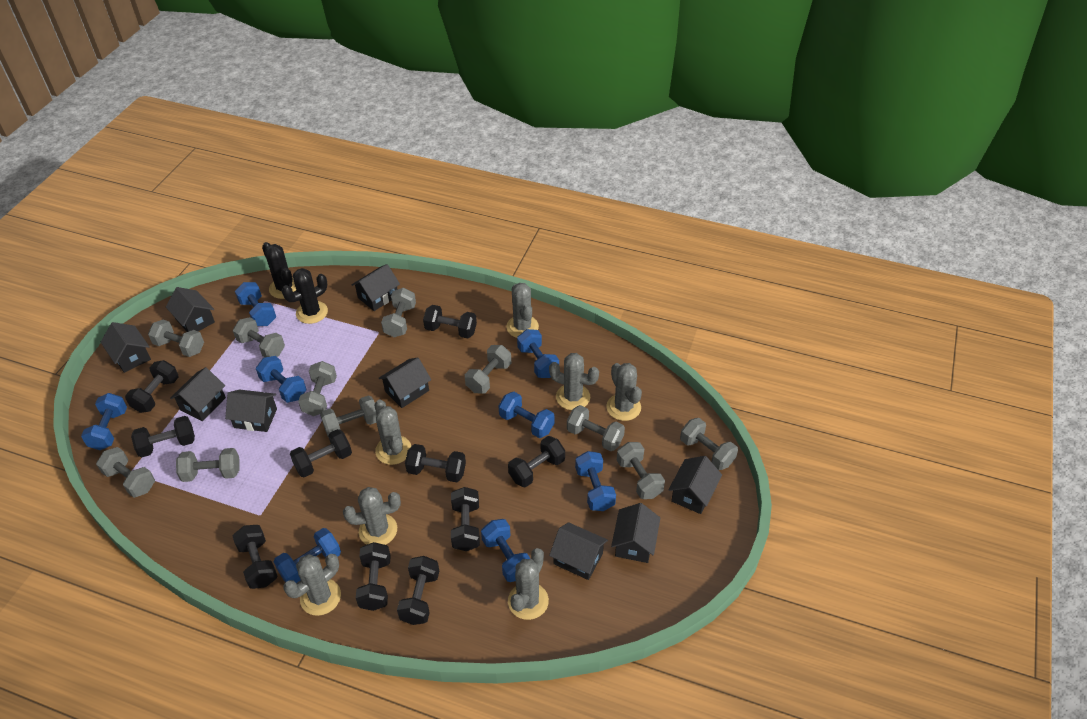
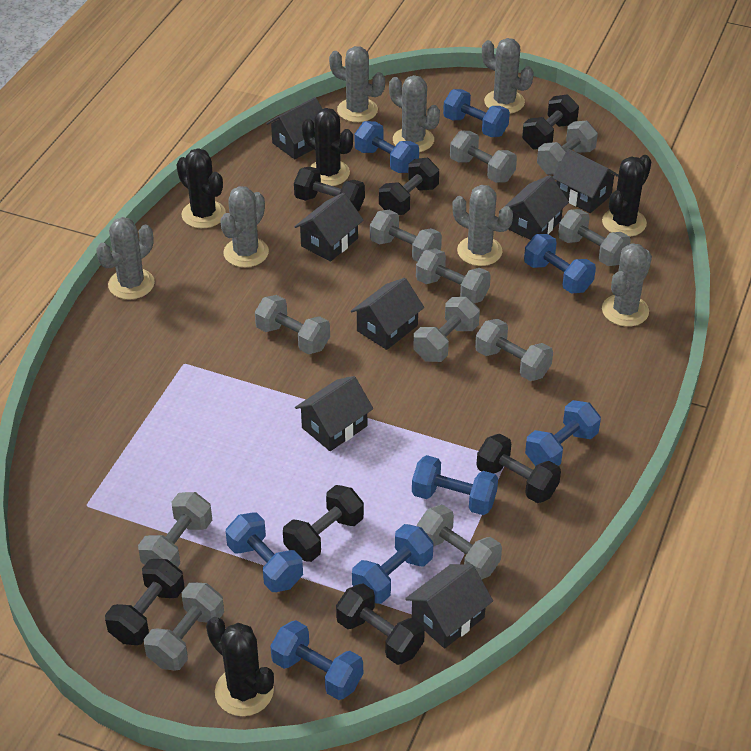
black cactus: 2 -> 4
black dumbbell: 10 -> 7
black house: 9 -> 7

